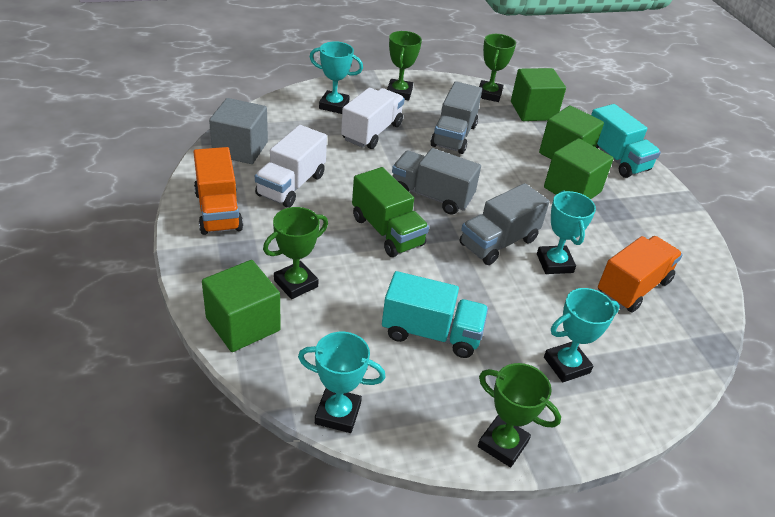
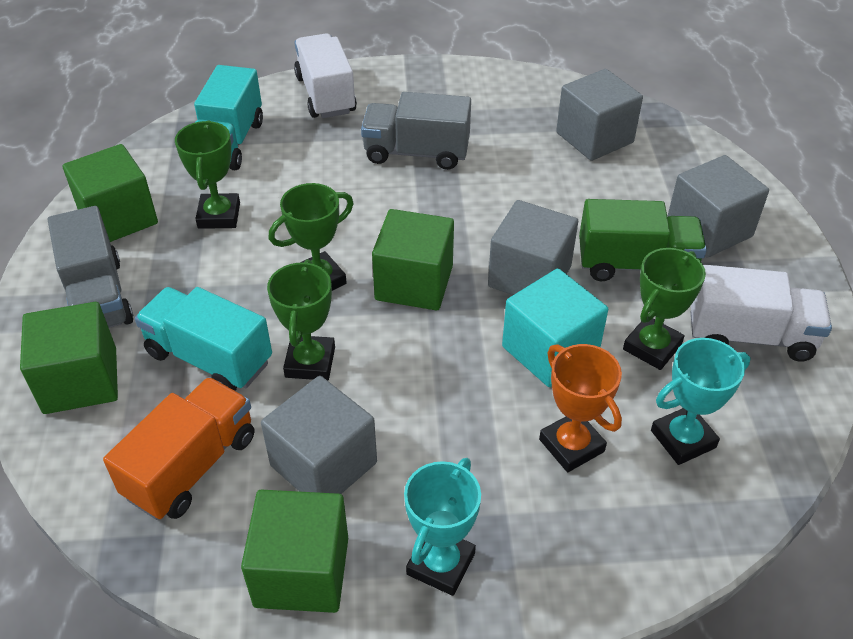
grey cube: 1 -> 4
grey truck: 3 -> 2
orange trophy: 0 -> 1
orange truck: 2 -> 1
turquoise cube: 0 -> 1
turquoise trophy: 4 -> 2

